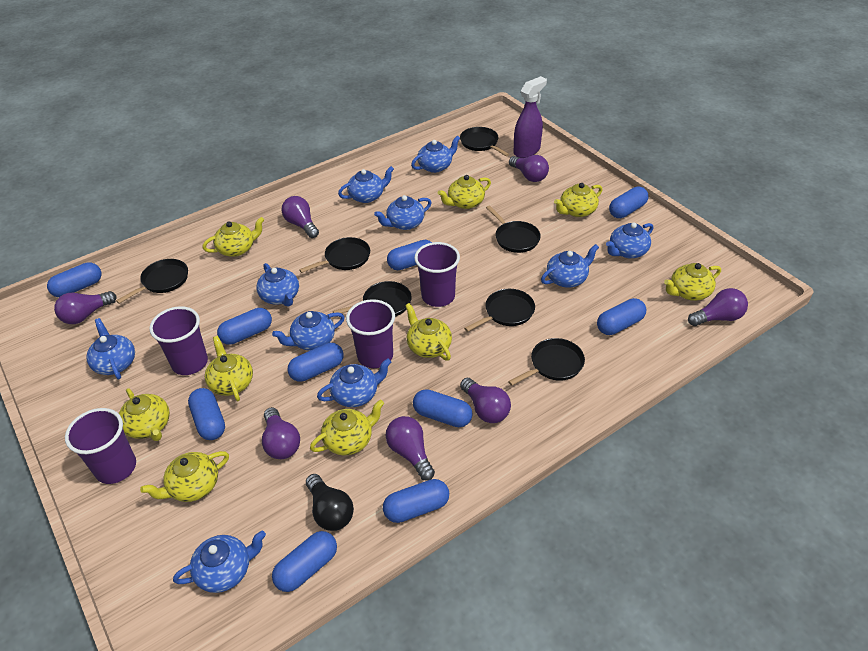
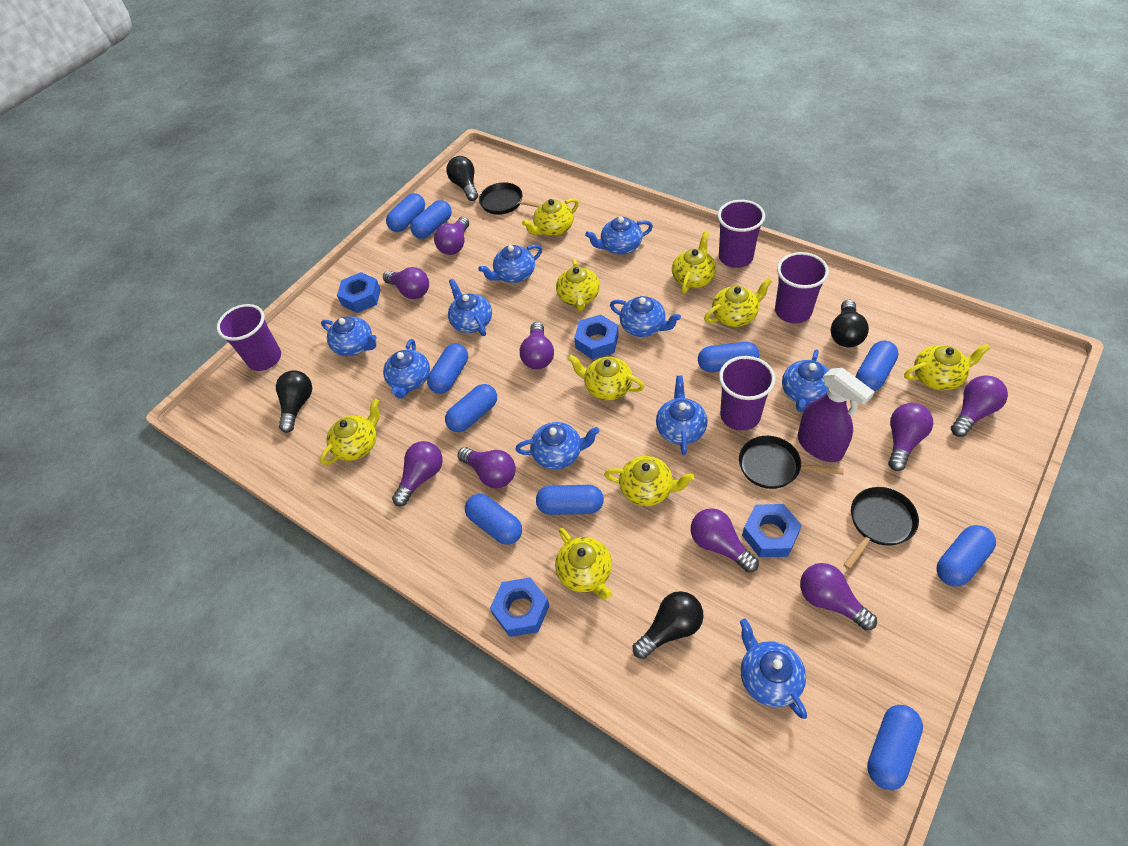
black light bulb: 1 -> 4
black pan: 7 -> 3
blue nut: 0 -> 4
purple light bulb: 7 -> 9

